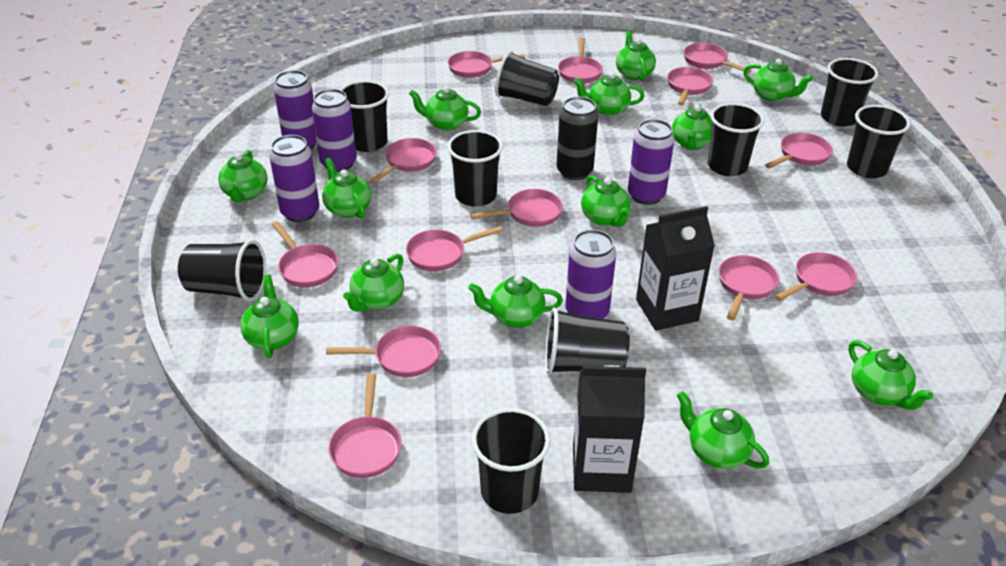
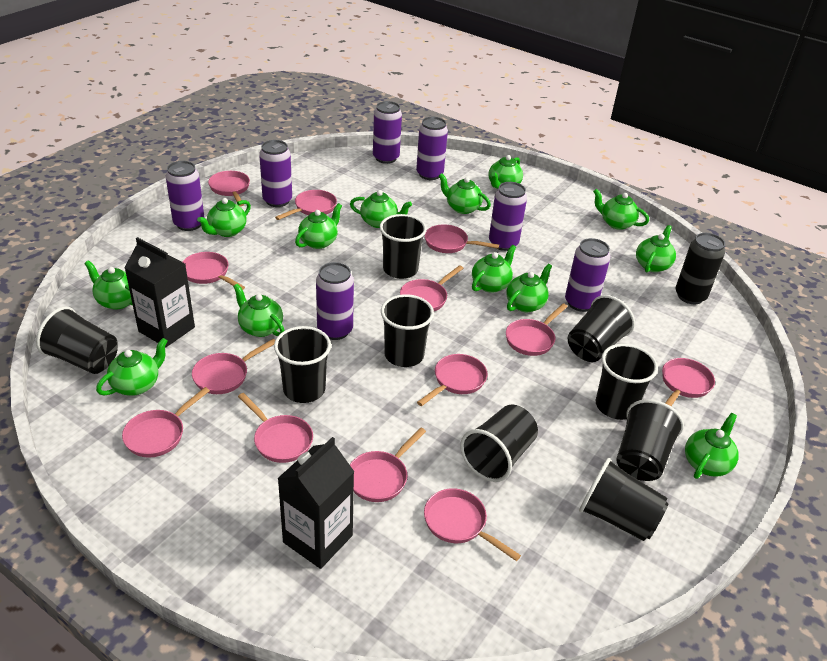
purple can: 5 -> 7

